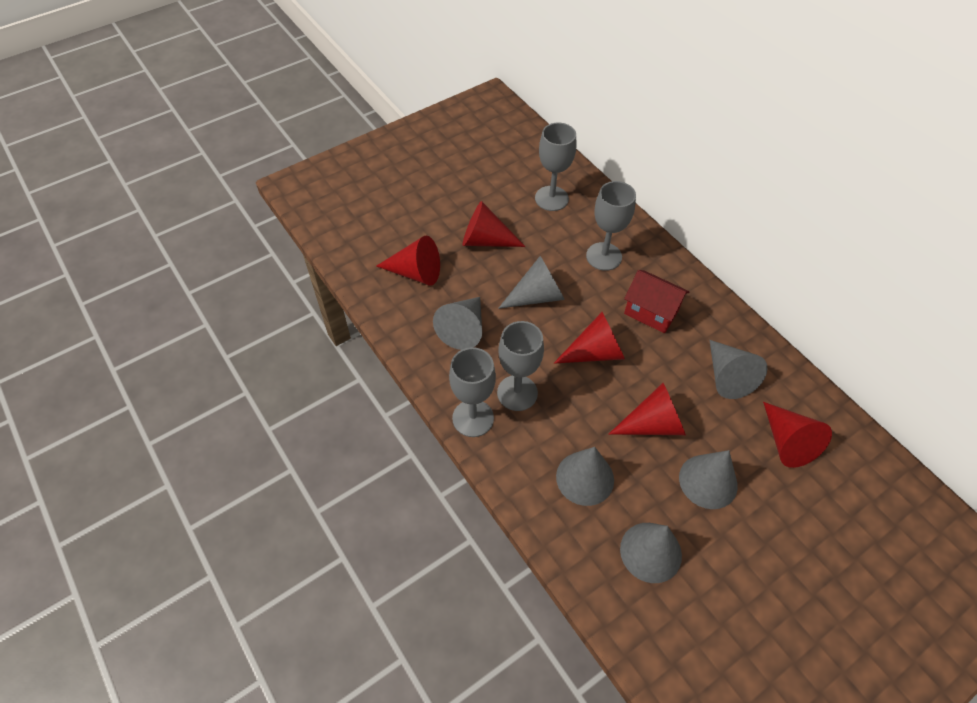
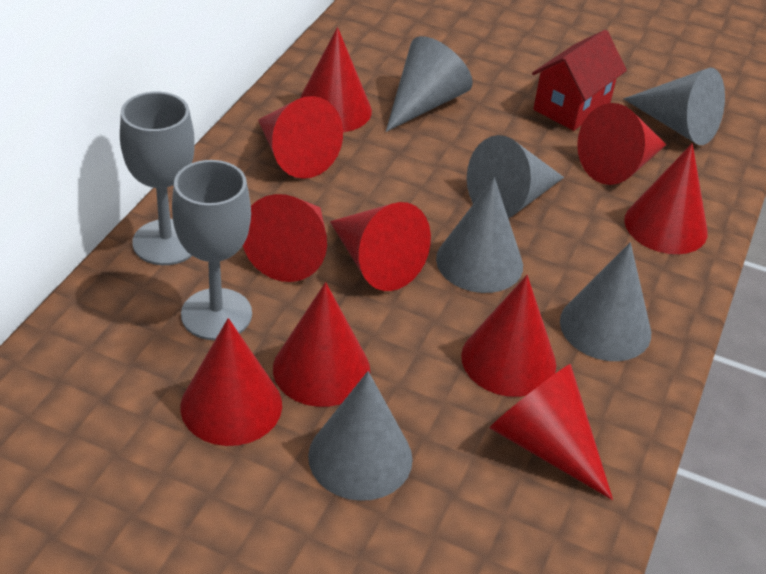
grey goblet: 4 -> 2
red cone: 5 -> 10

